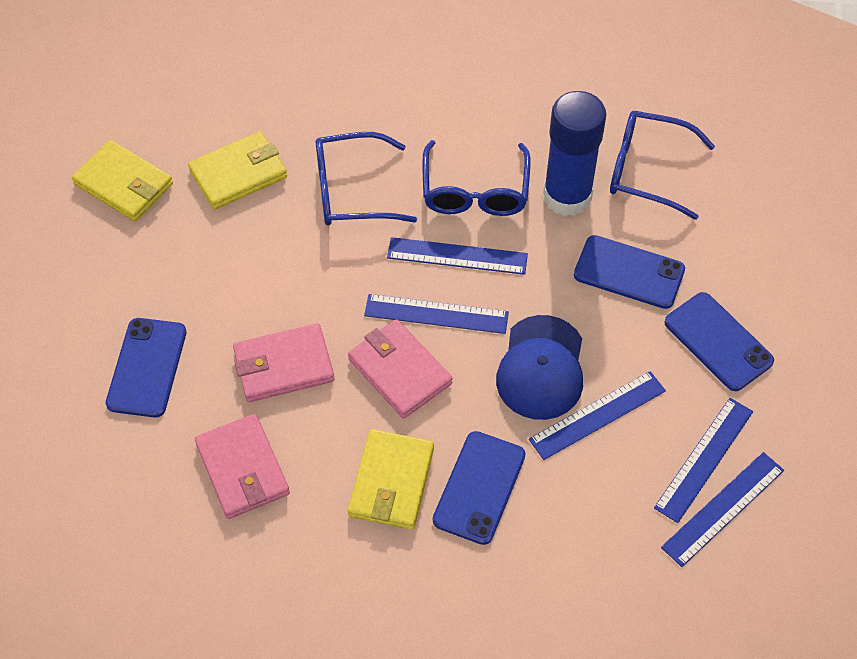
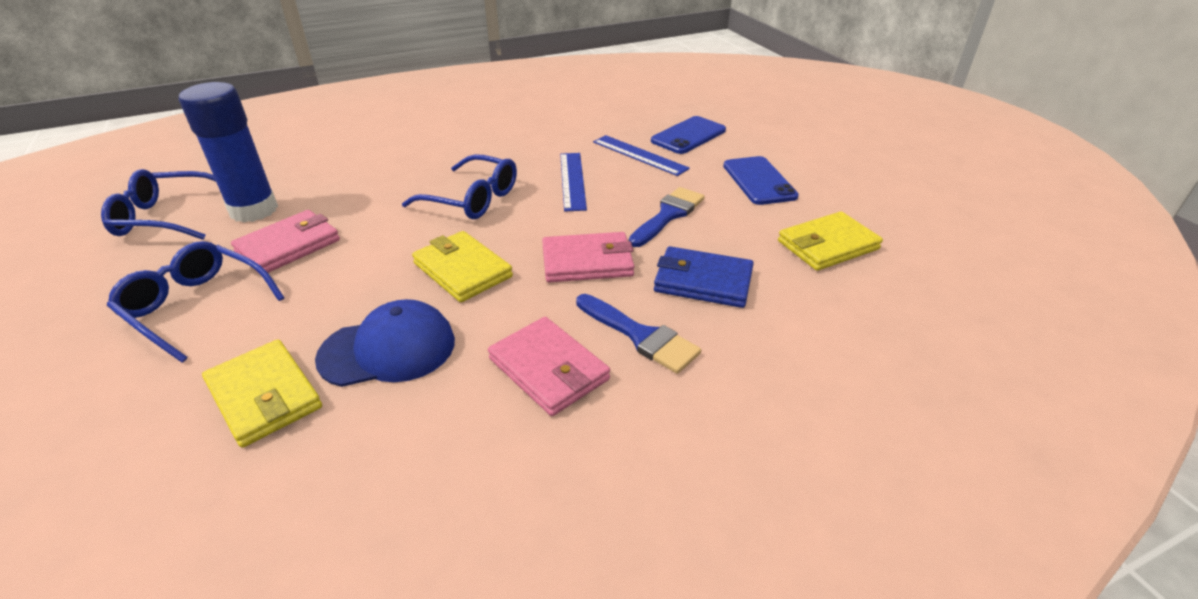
blue brush: 0 -> 2
blue phone: 4 -> 2
blue ruler: 5 -> 2
blue wallet: 0 -> 1

